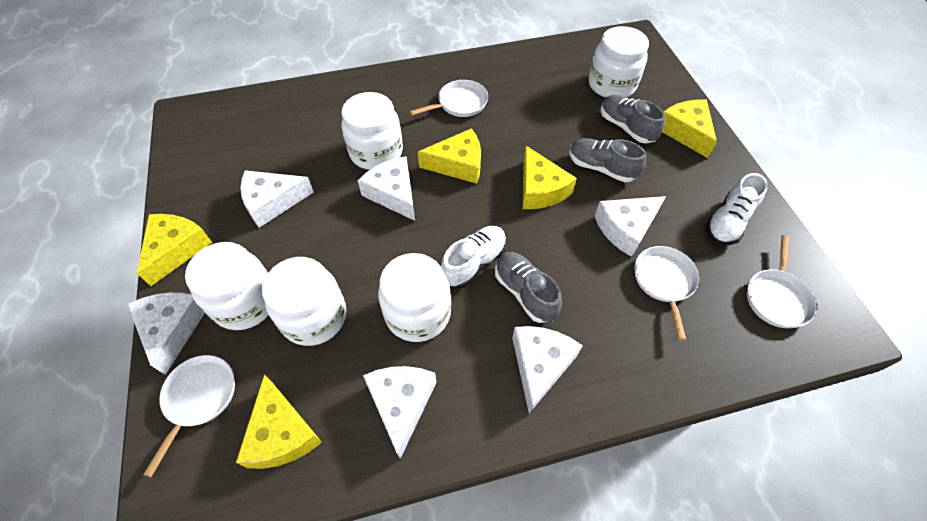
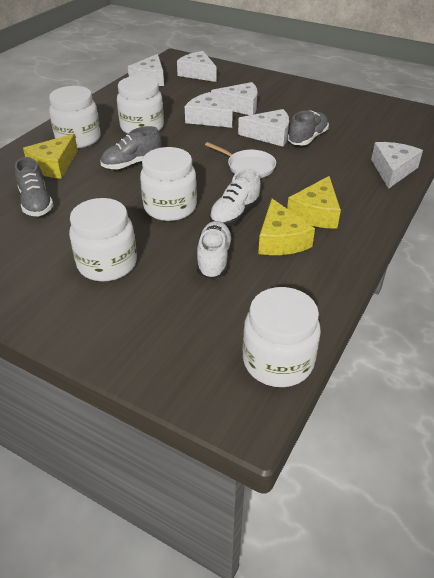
white pan: 4 -> 1
yellow cheese: 5 -> 3

